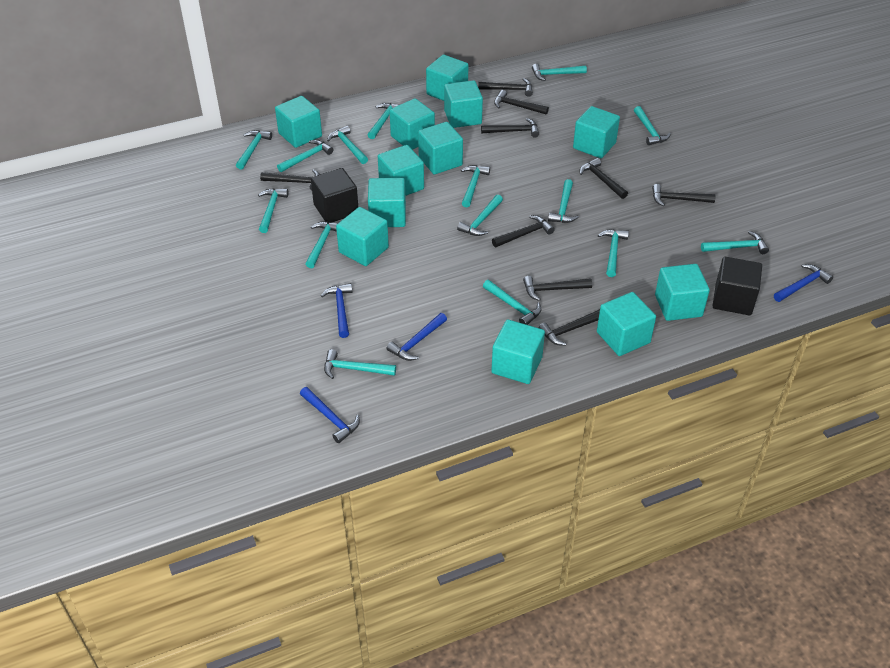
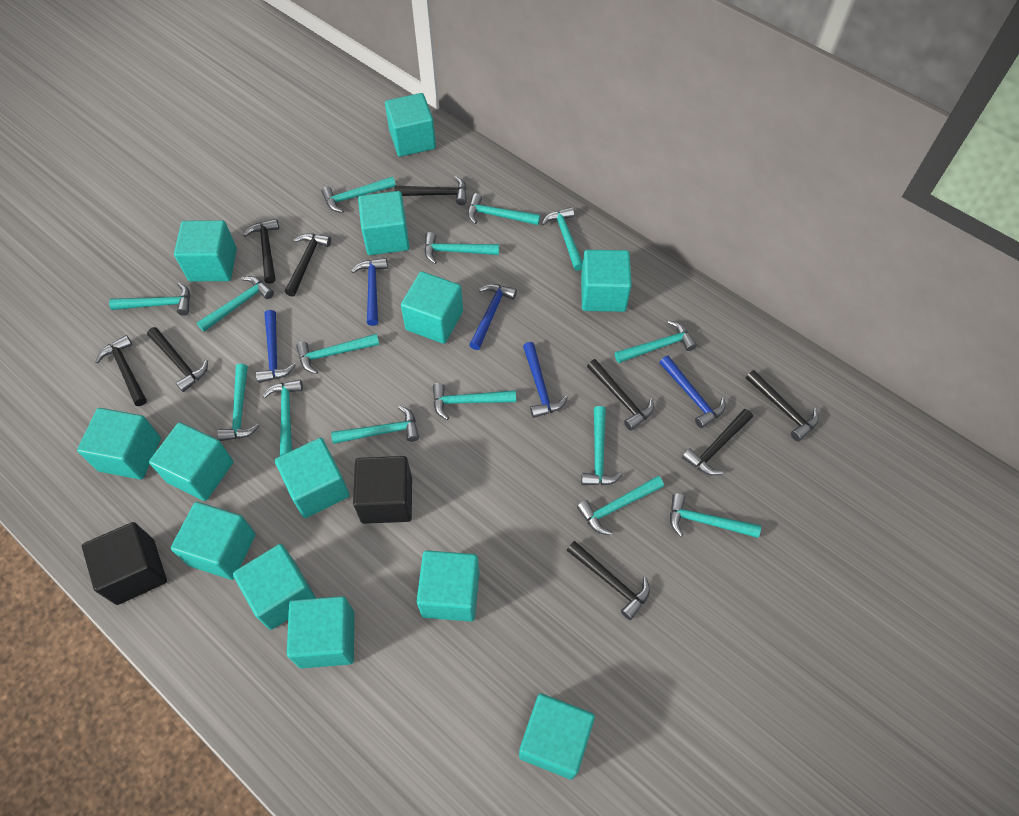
blue hammer: 4 -> 5
turquoise cube: 12 -> 13

